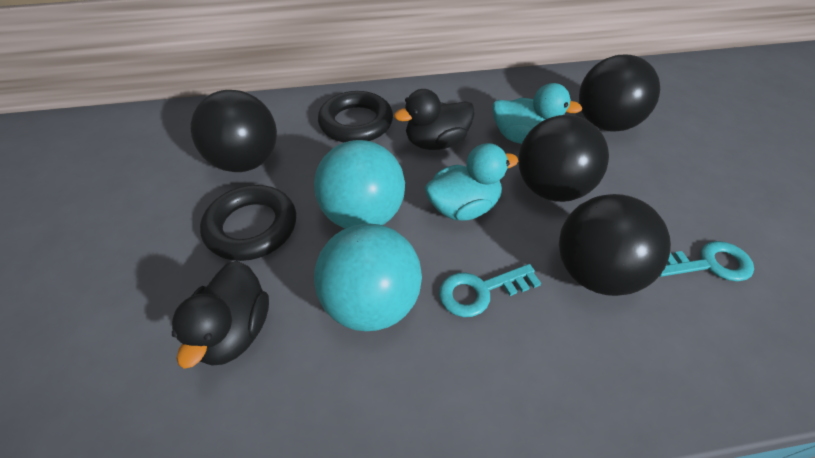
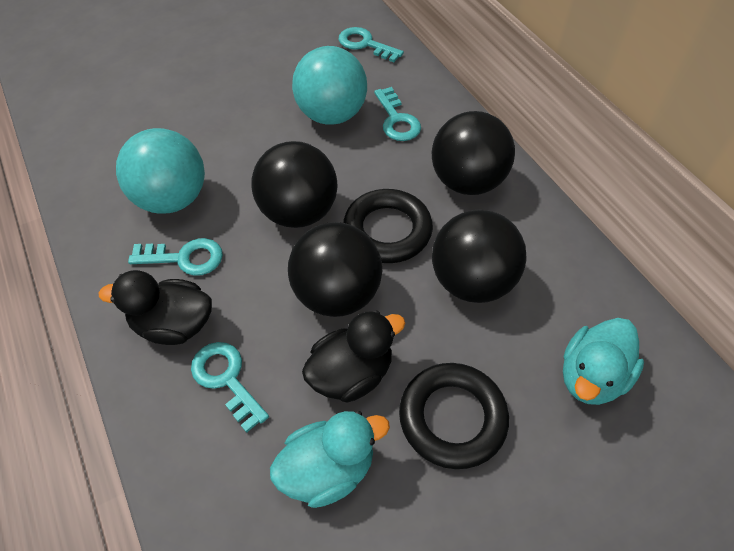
turquoise key: 2 -> 4

